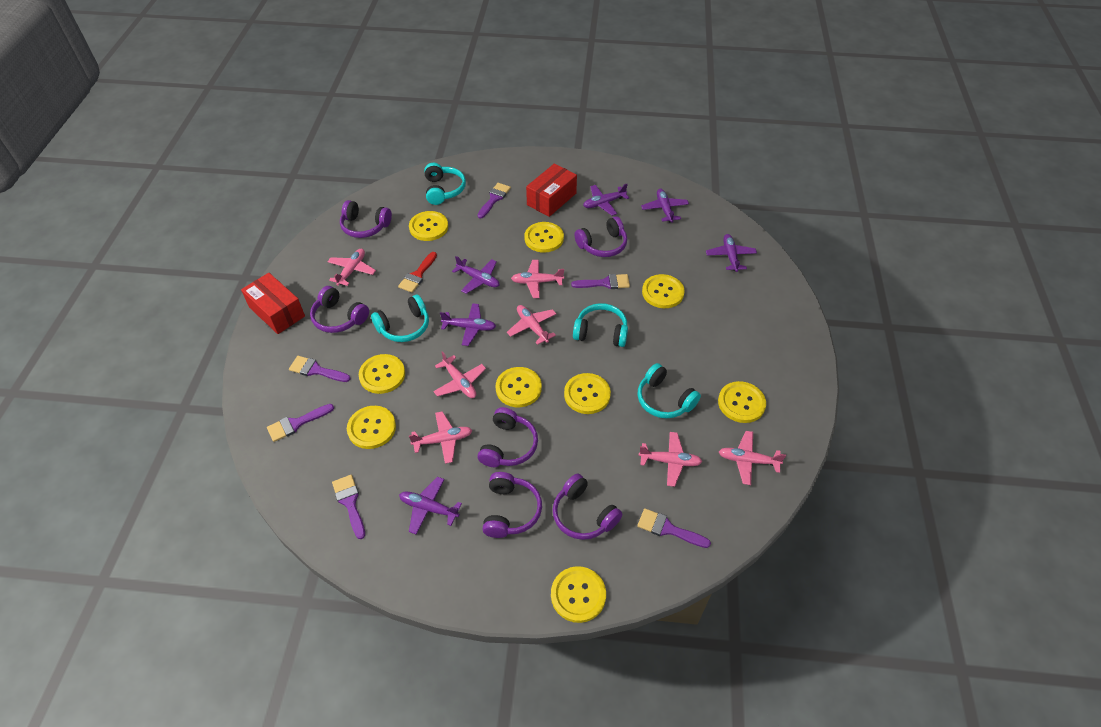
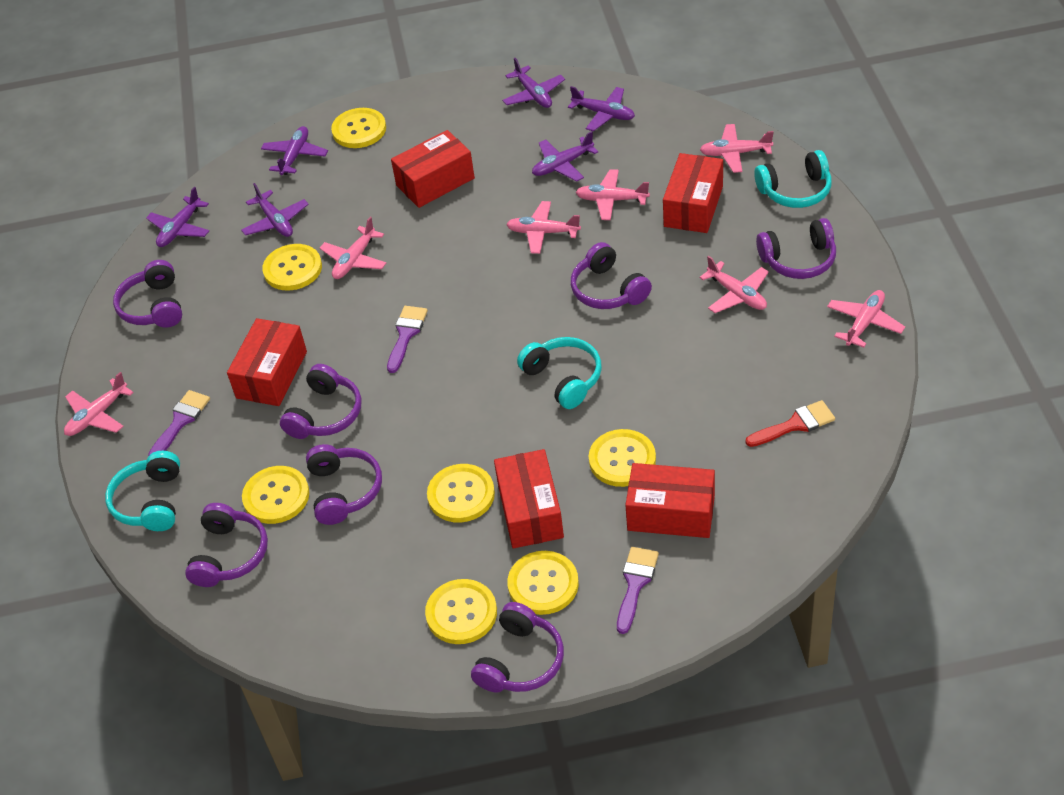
purple brush: 6 -> 3
purple headphones: 6 -> 7
red box: 2 -> 5
turquoise headphones: 4 -> 3
yellow button: 9 -> 7

